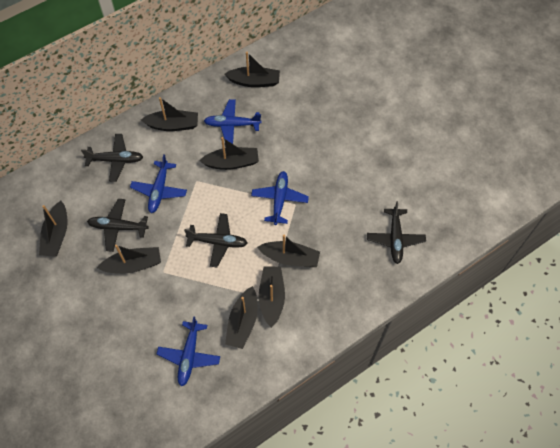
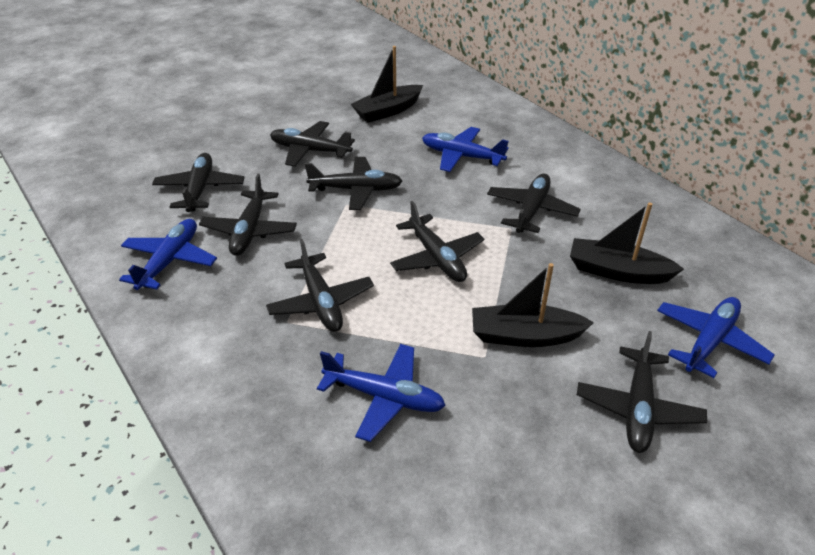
black boat: 8 -> 3
black plane: 4 -> 8

